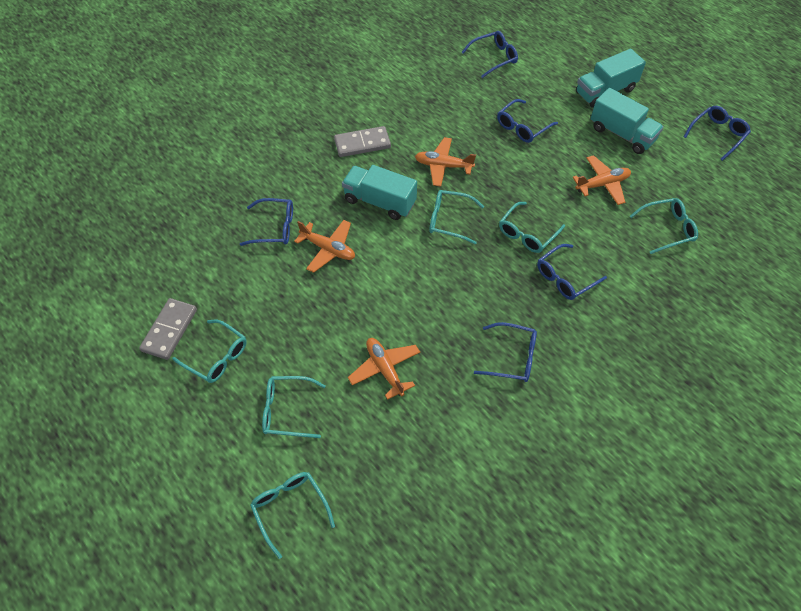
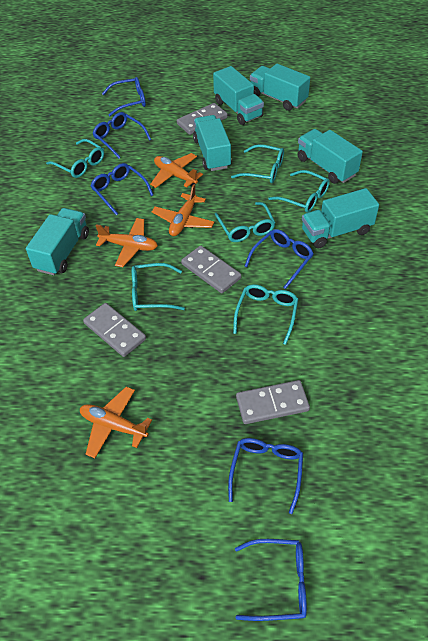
grey domino: 2 -> 4
turquoise truck: 3 -> 6

